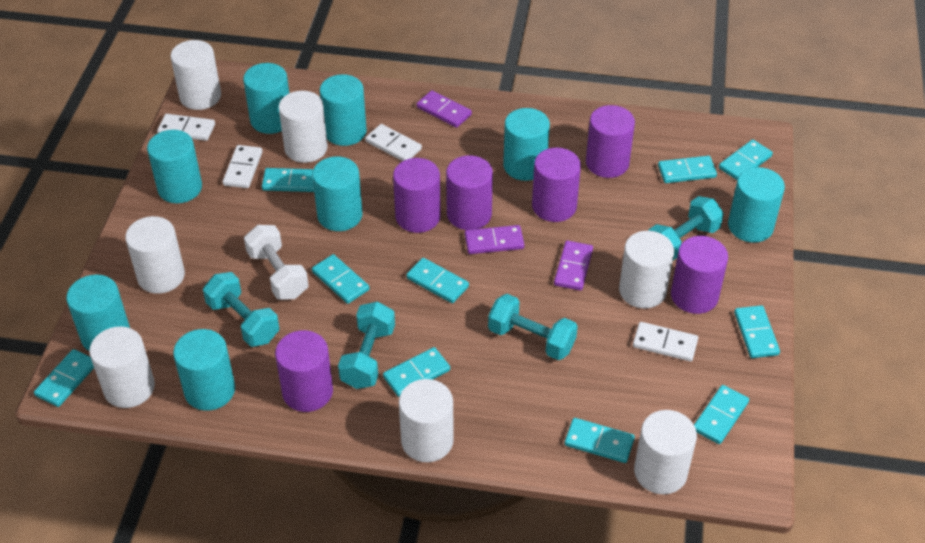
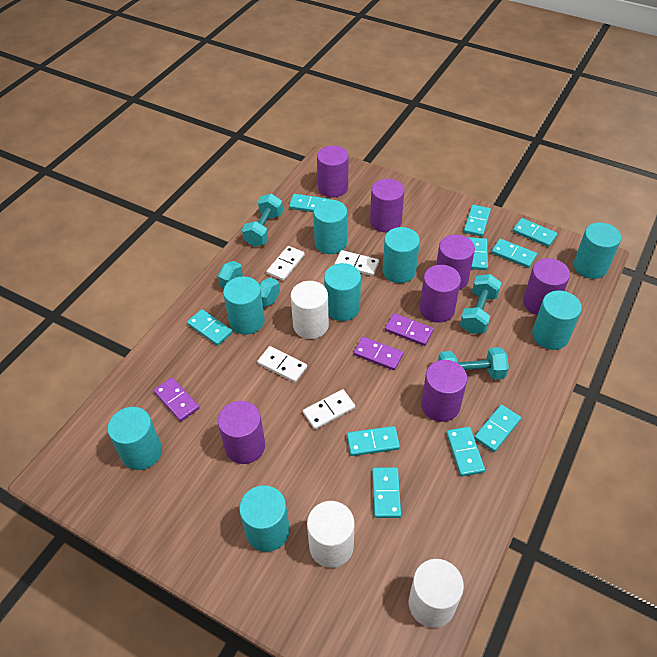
purple cylinder: 6 -> 7
white cylinder: 7 -> 3
white dumbbell: 1 -> 0

